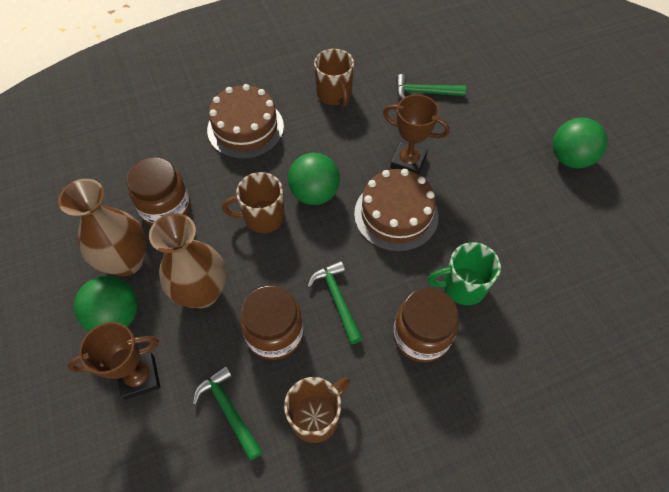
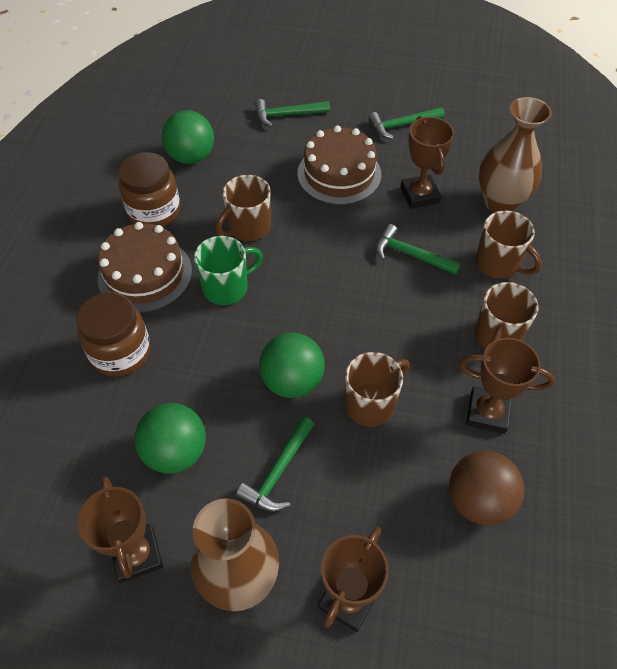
brown ball: 0 -> 1
brown jar: 3 -> 2
brown mug: 3 -> 4
brown trophy: 2 -> 4
green hammer: 3 -> 4

